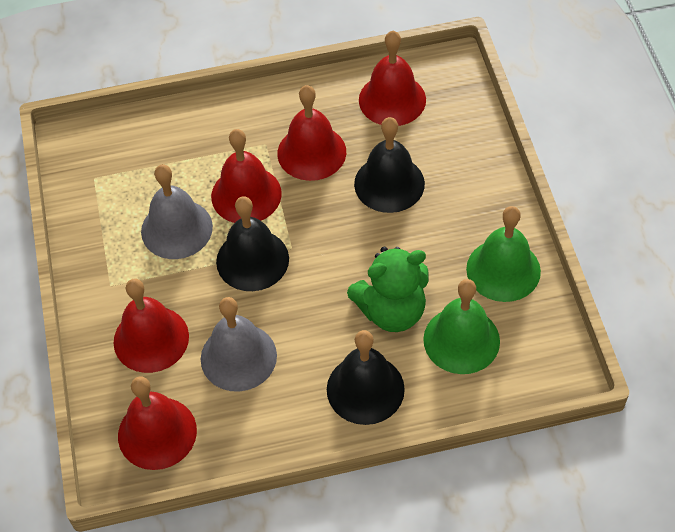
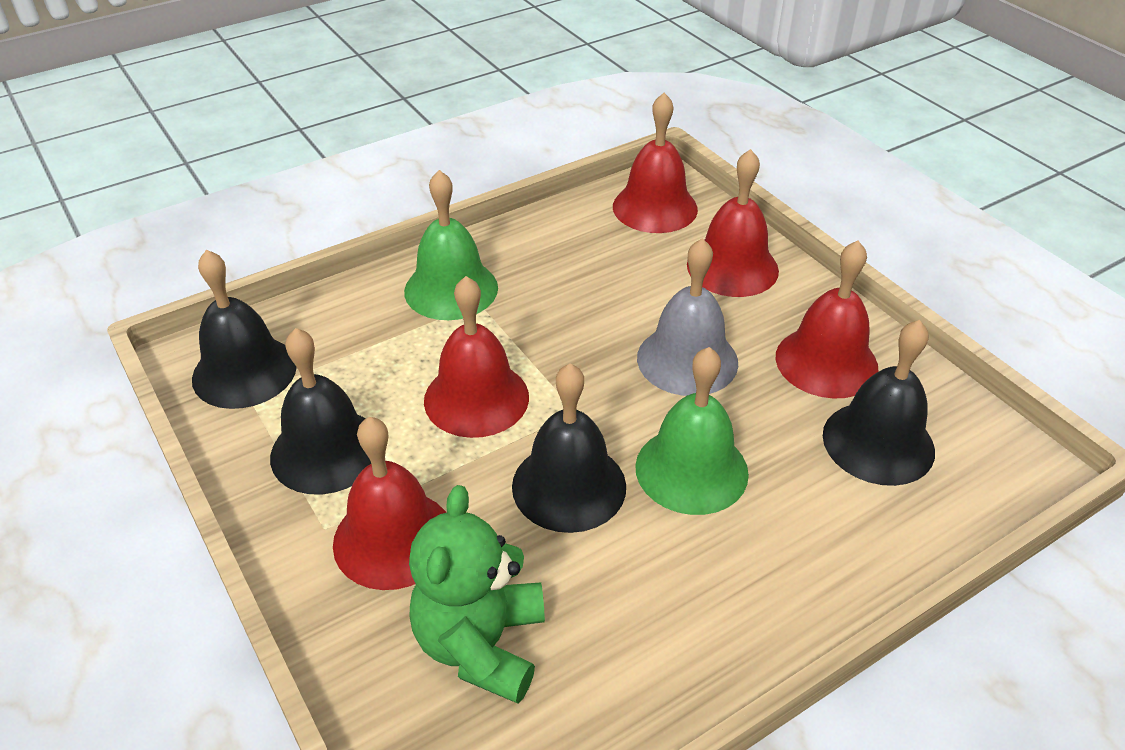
black bell: 3 -> 4
grey bell: 2 -> 1

